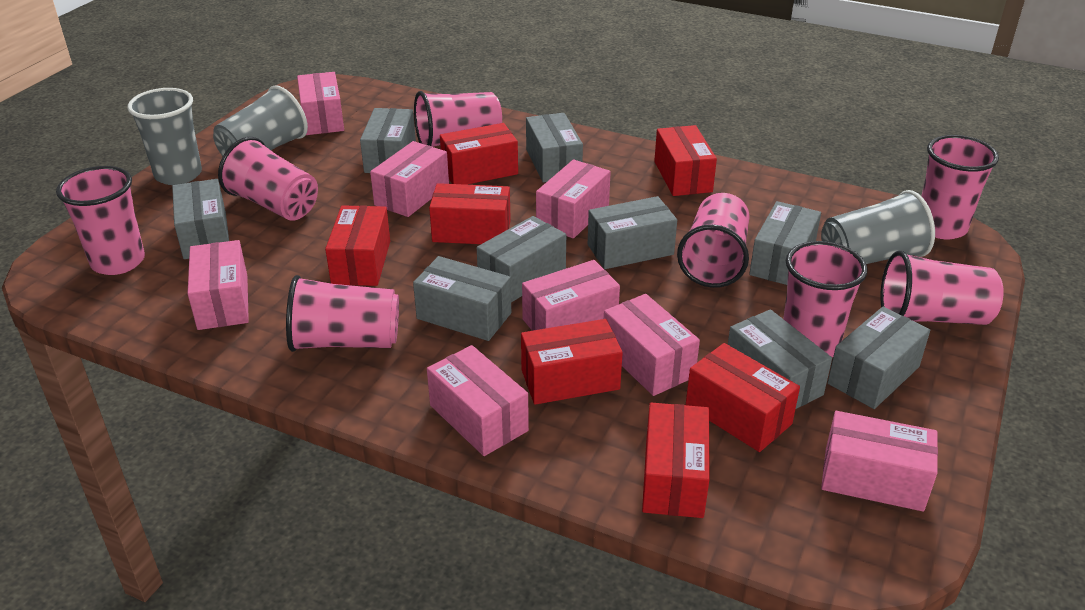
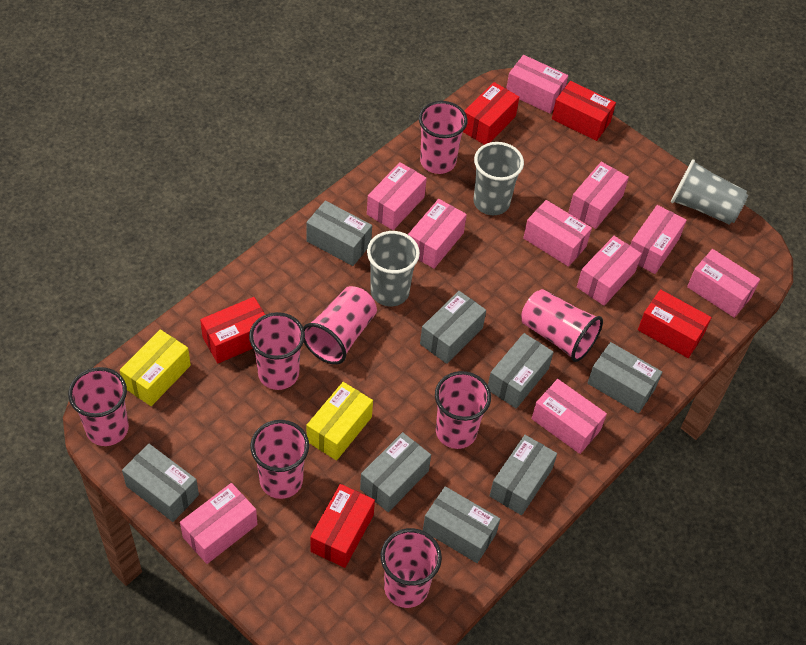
grey box: 9 -> 8
pink box: 8 -> 10
red box: 7 -> 5
yellow box: 0 -> 2

